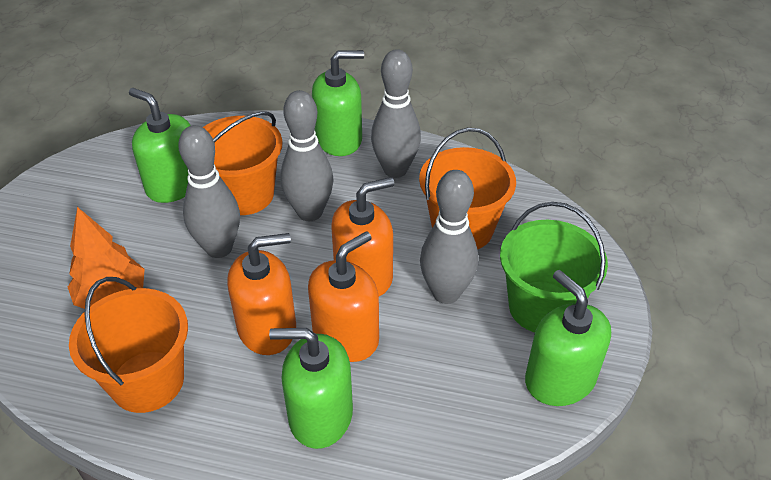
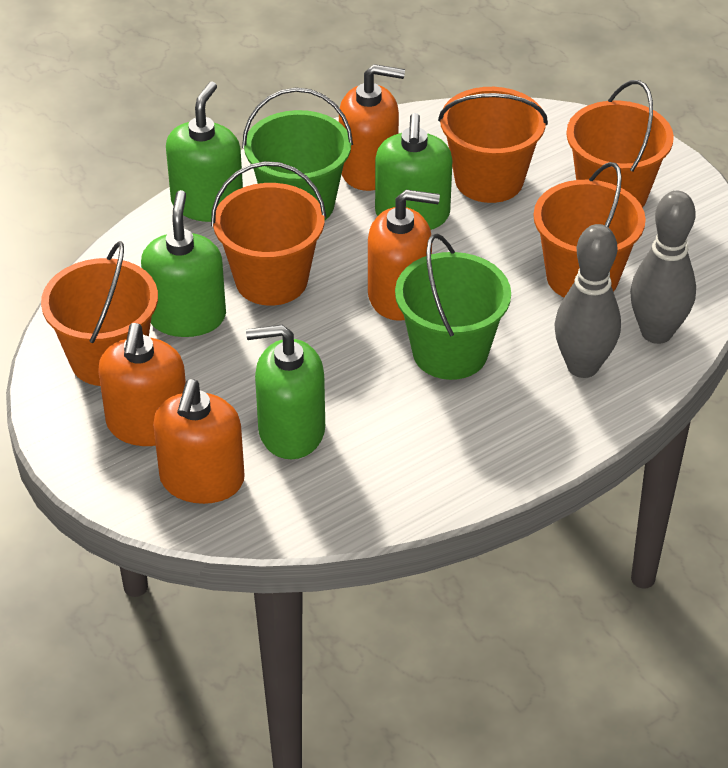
green bucket: 1 -> 2
grey bowling pin: 4 -> 2
orange bucket: 3 -> 5
orange soap dispenser: 3 -> 4
orange tree: 1 -> 0

